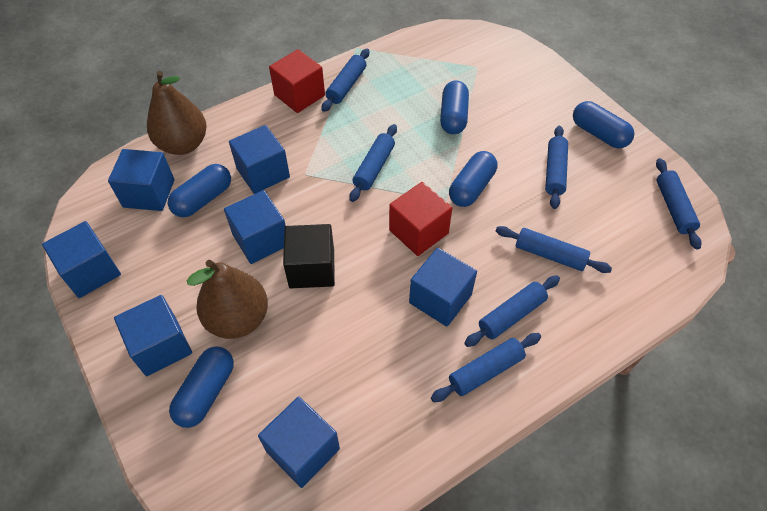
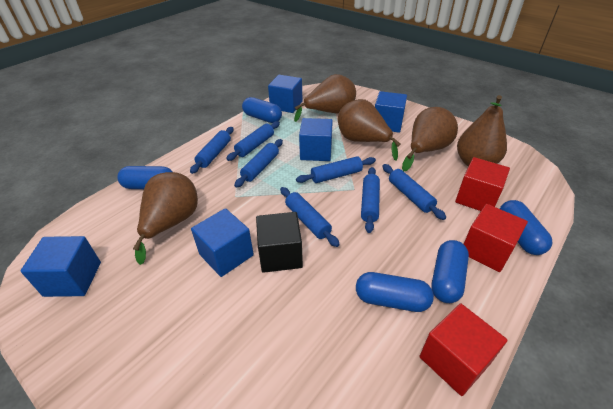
blue cube: 7 -> 5
brown pear: 2 -> 5
red cube: 2 -> 3

